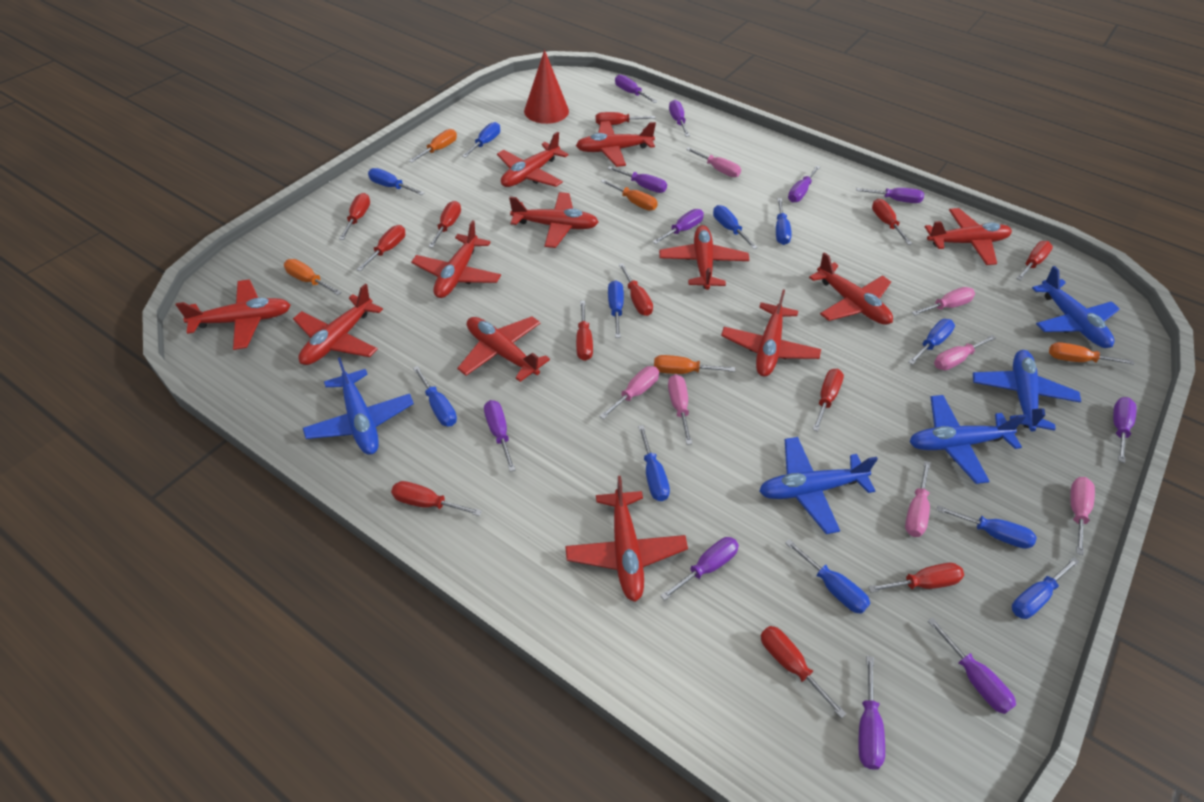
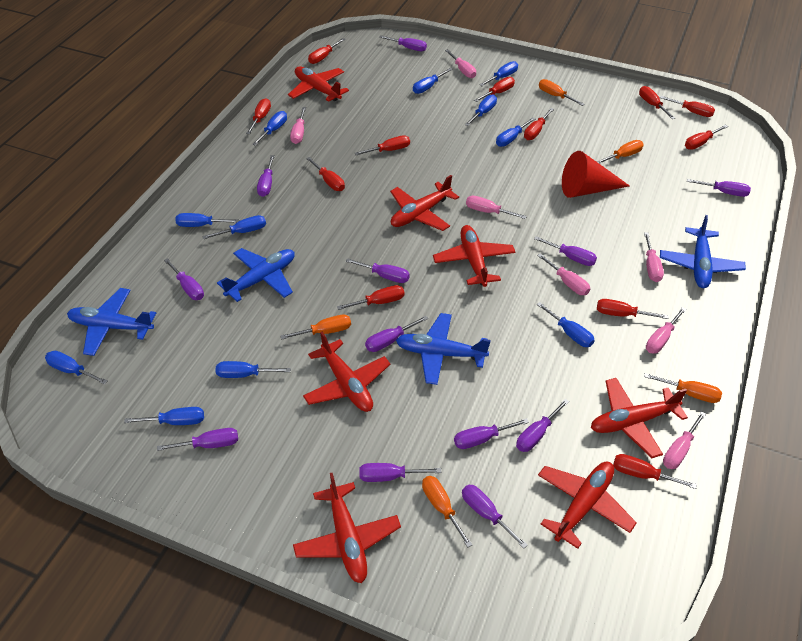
blue plane: 5 -> 4
purple screwdriver: 11 -> 12
red plane: 12 -> 7

